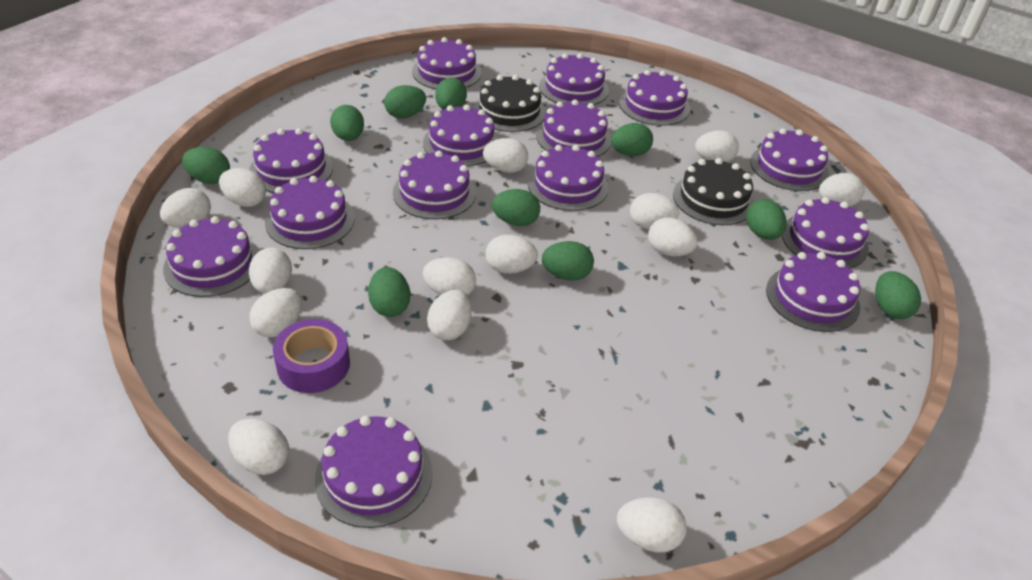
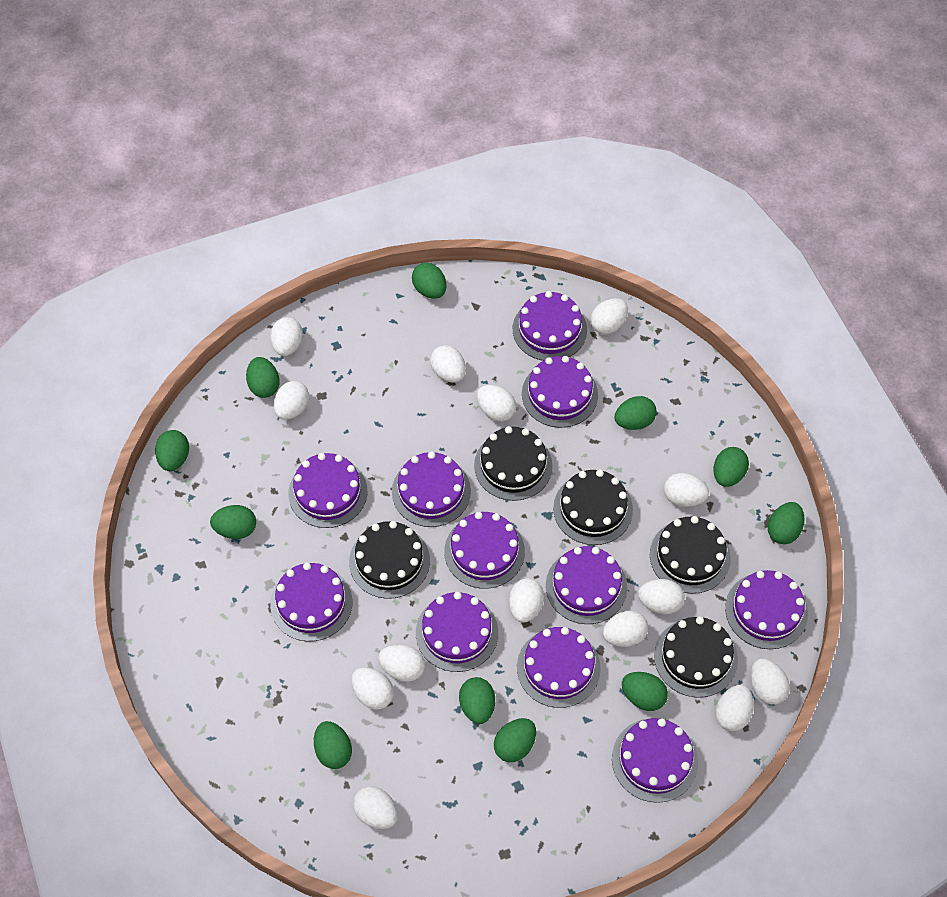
black cake: 2 -> 5
green egg: 10 -> 11
purple cake: 14 -> 11
purple tape: 1 -> 0

